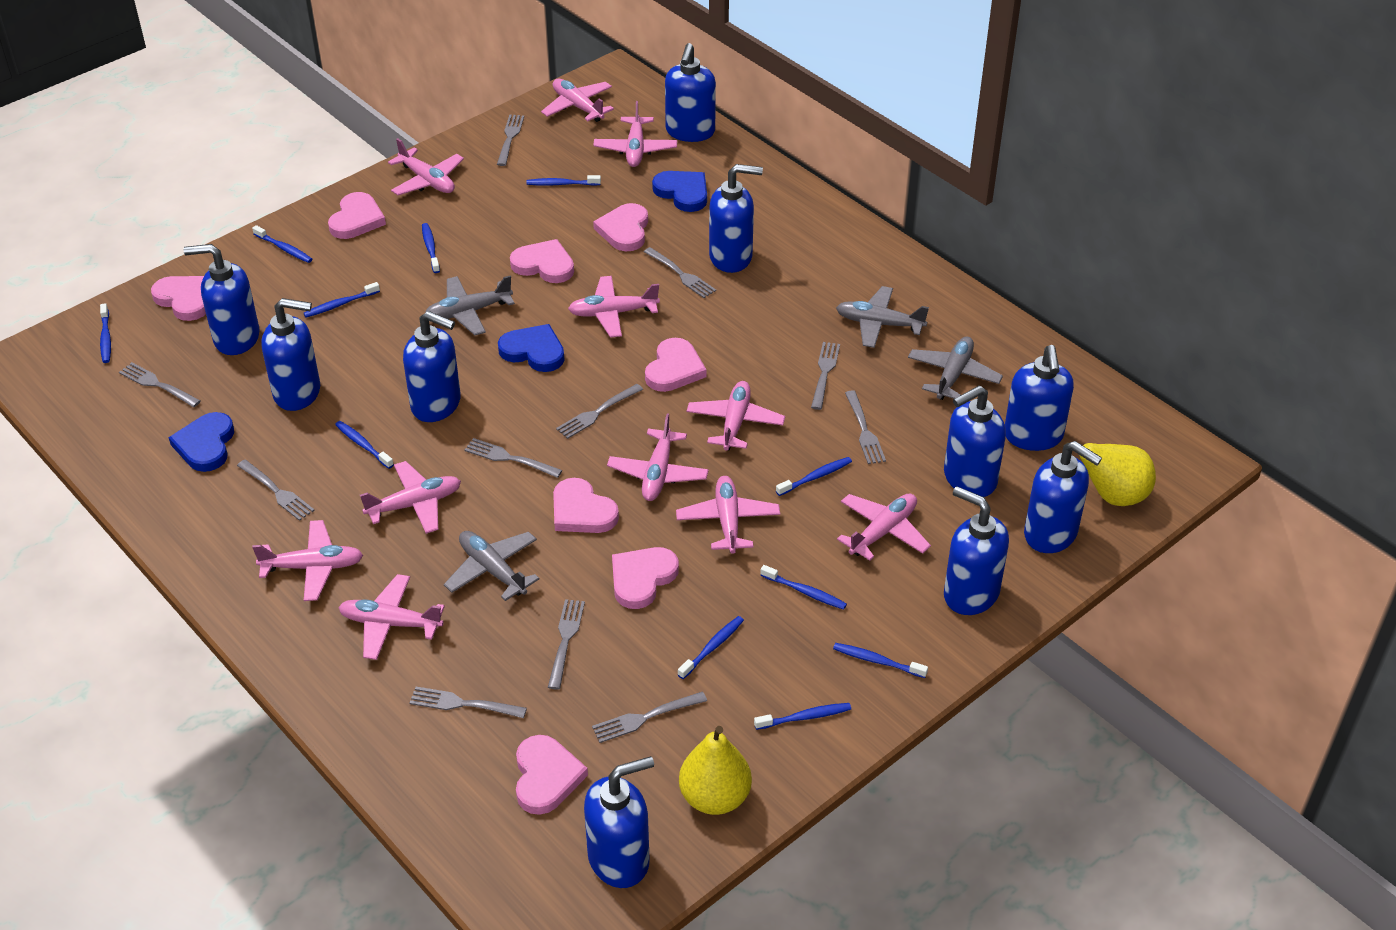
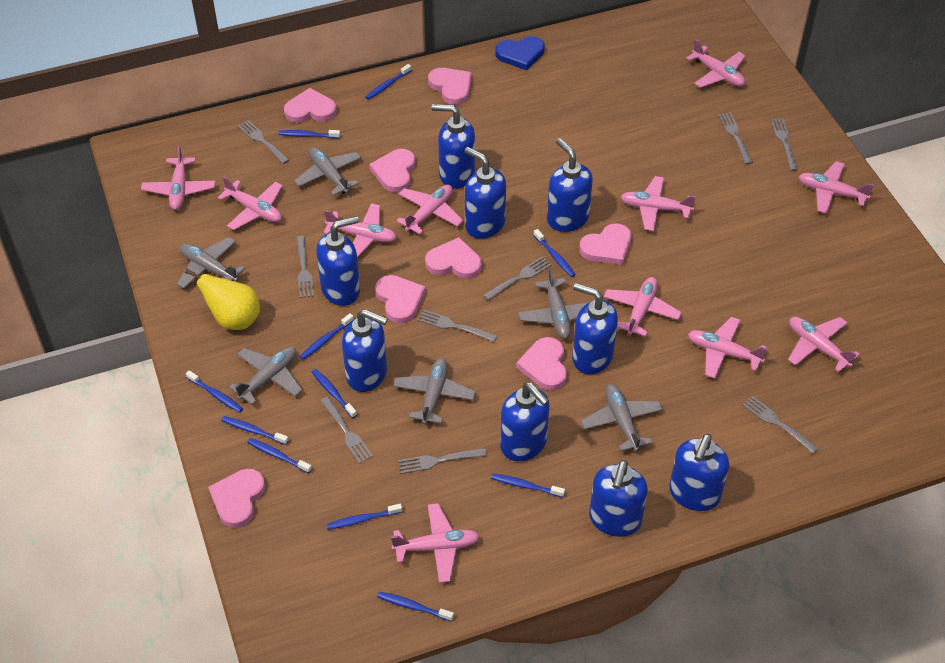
blue heart: 3 -> 1
blue soap dispenser: 10 -> 9
grey fork: 11 -> 9
grey plane: 4 -> 6
yellow pear: 2 -> 1

